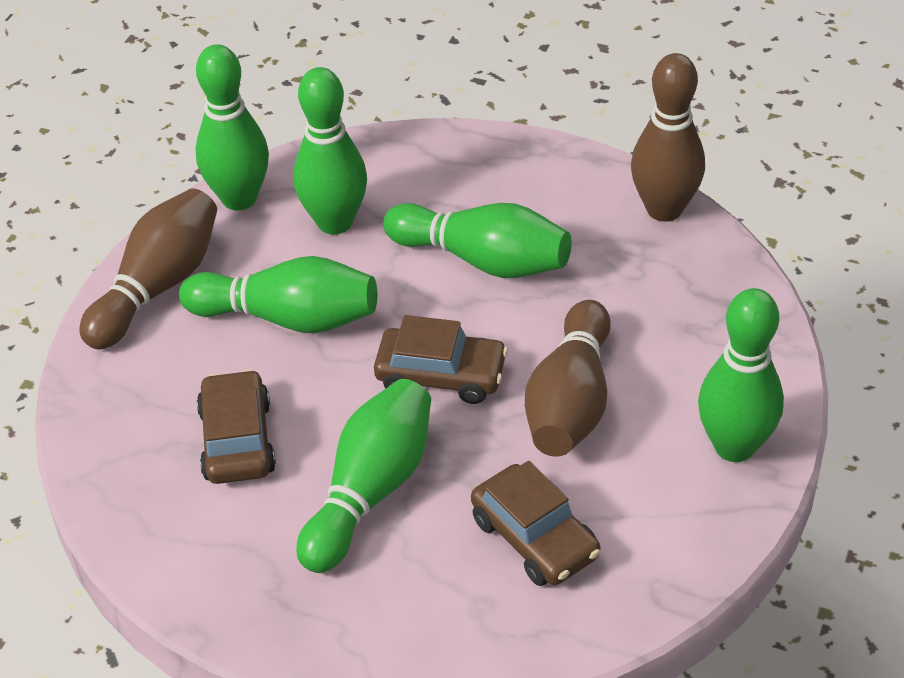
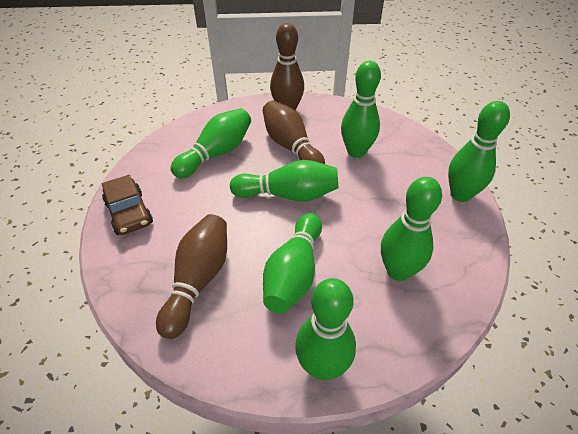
brown car: 3 -> 1
green bowling pin: 6 -> 7

